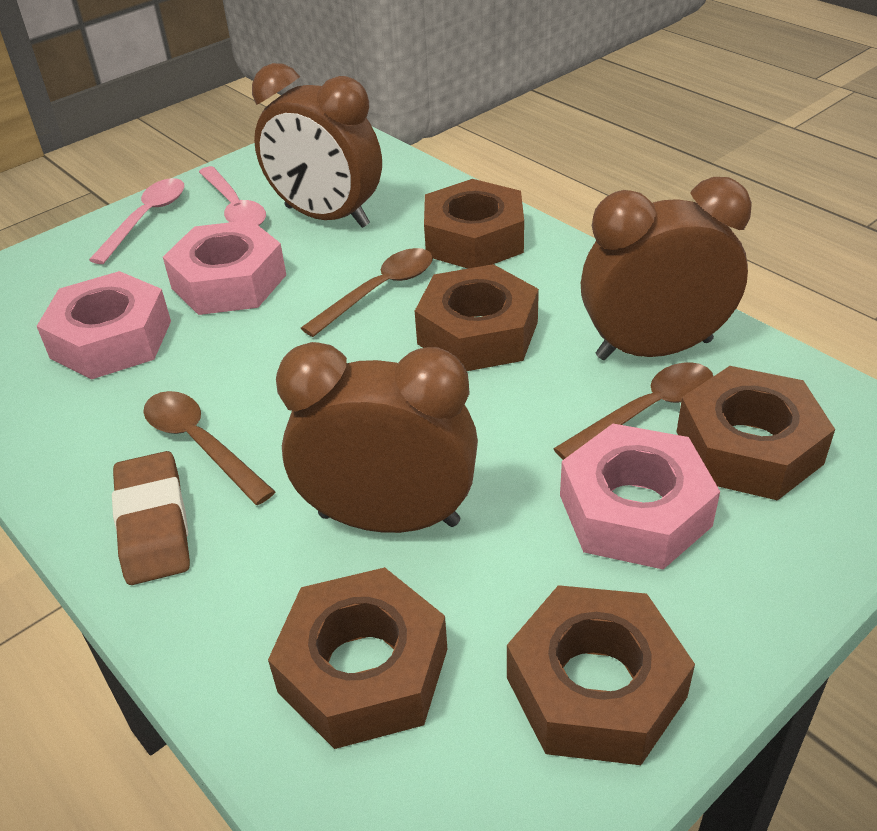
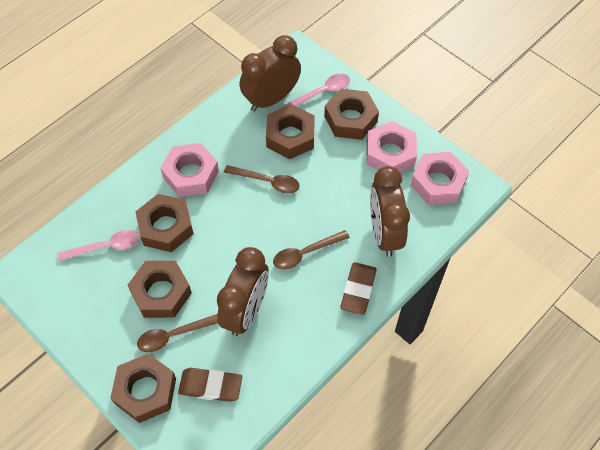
brown eraser: 1 -> 2

